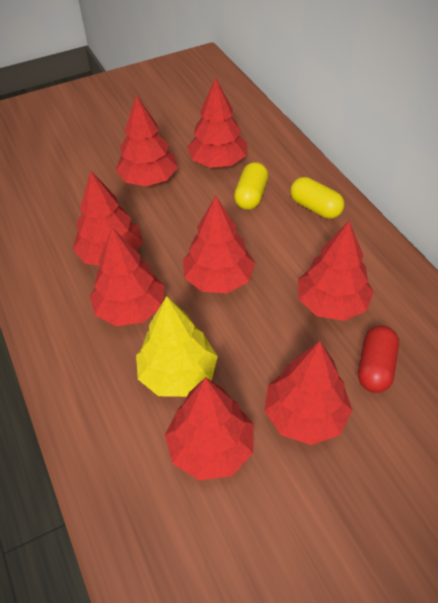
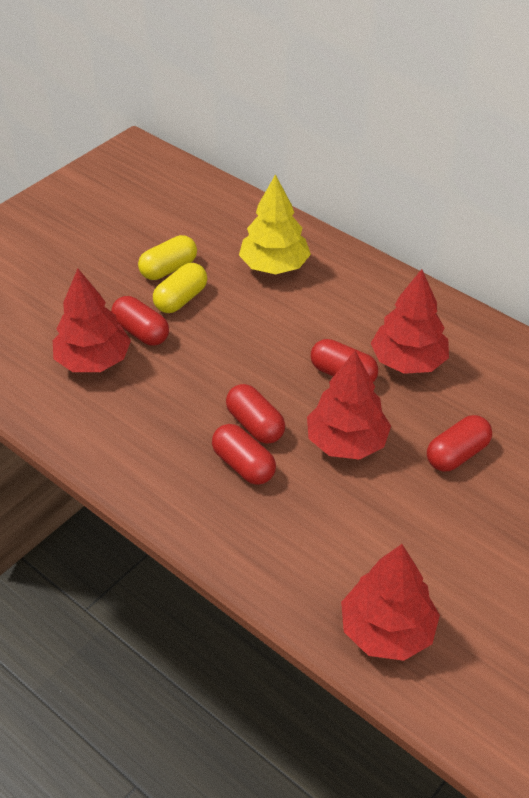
red capsule: 1 -> 5
red tree: 8 -> 4

